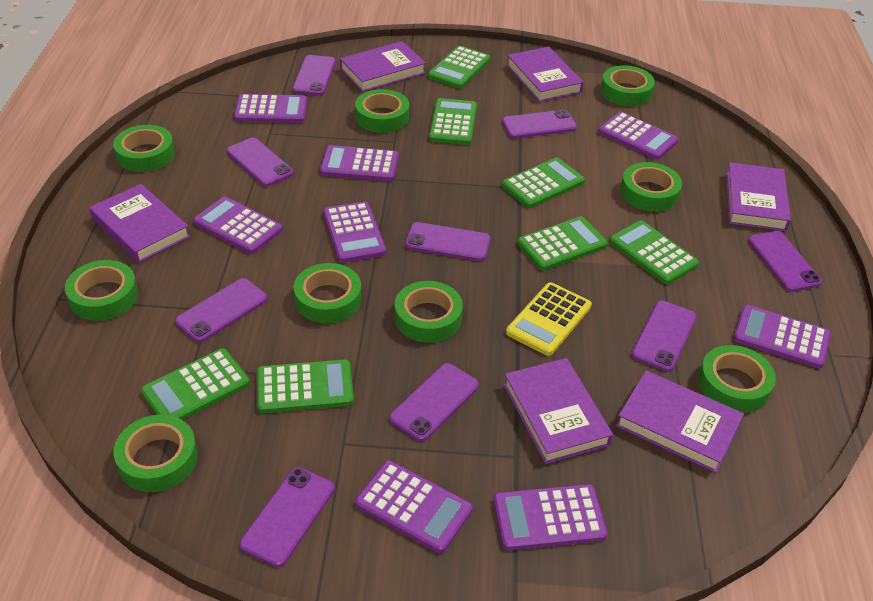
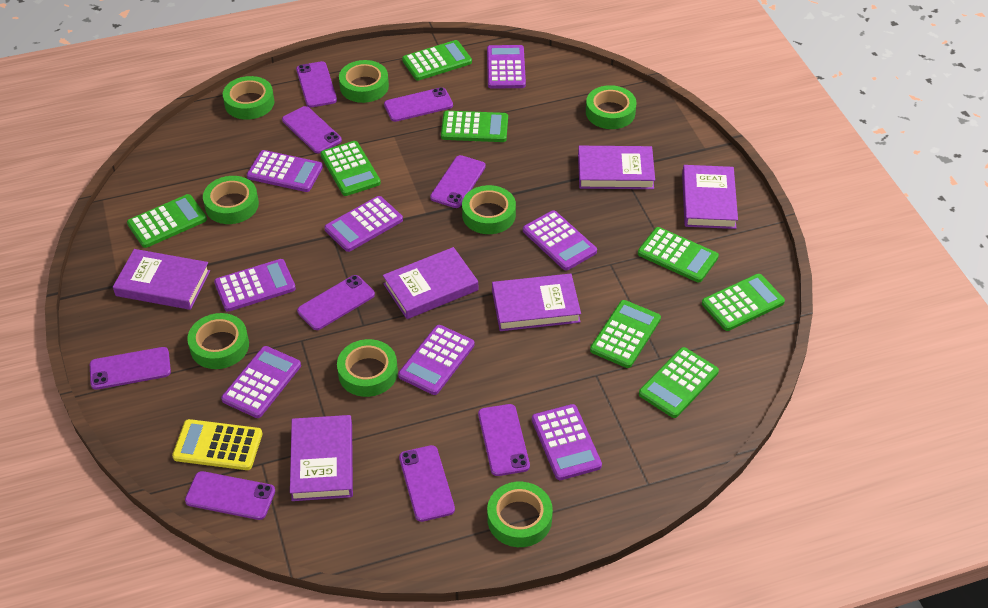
green calculator: 7 -> 8
green tape: 9 -> 8

